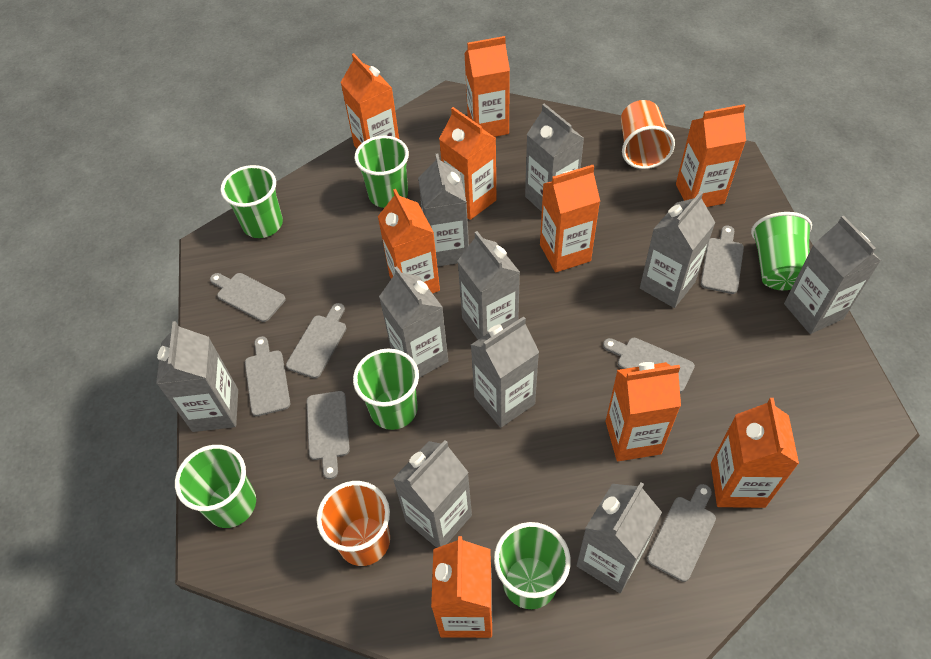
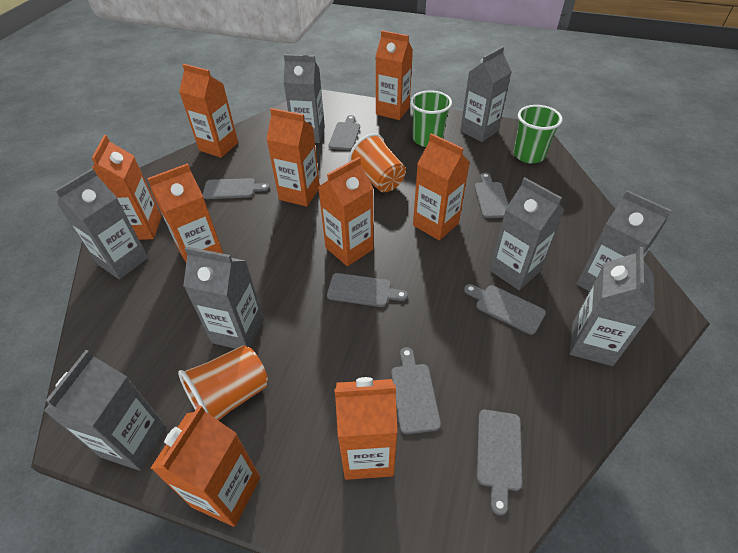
green cup: 6 -> 2
grey carton: 10 -> 8

